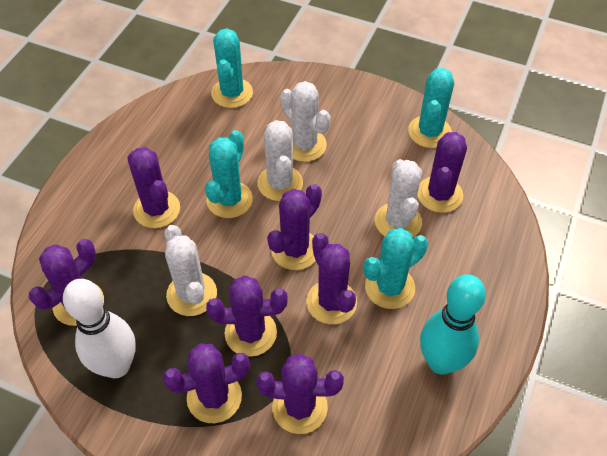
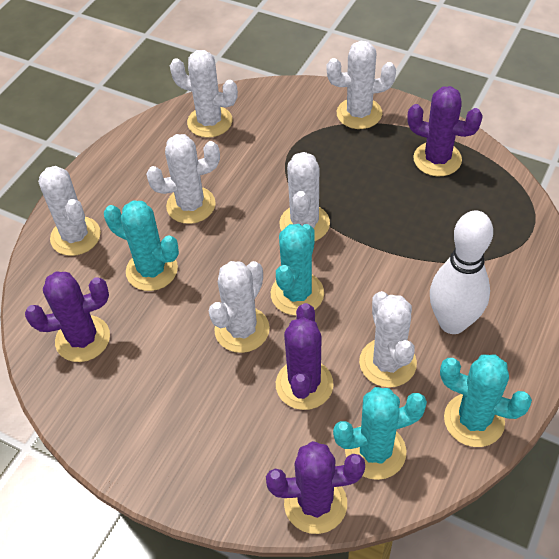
purple cactus: 8 -> 4
turquoise bowling pin: 1 -> 0
white cactus: 4 -> 7

